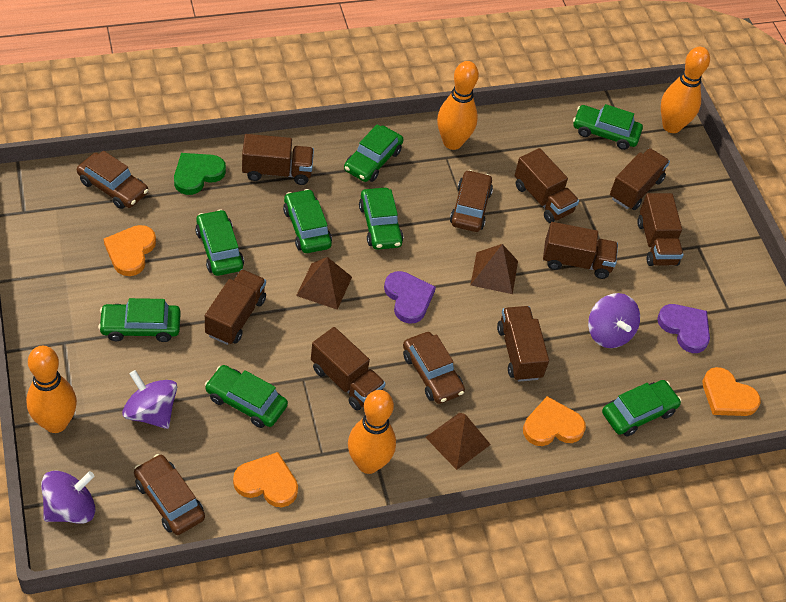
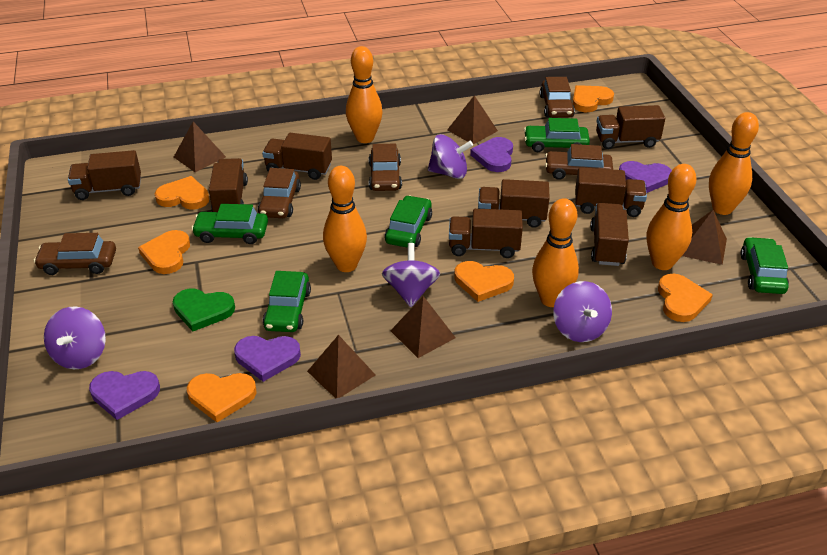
brown car: 4 -> 5
brown pyramid: 3 -> 5
green car: 8 -> 5
orange bowling pin: 4 -> 5
orange heart: 4 -> 6
purple heart: 2 -> 4
purple spinning top: 3 -> 4

